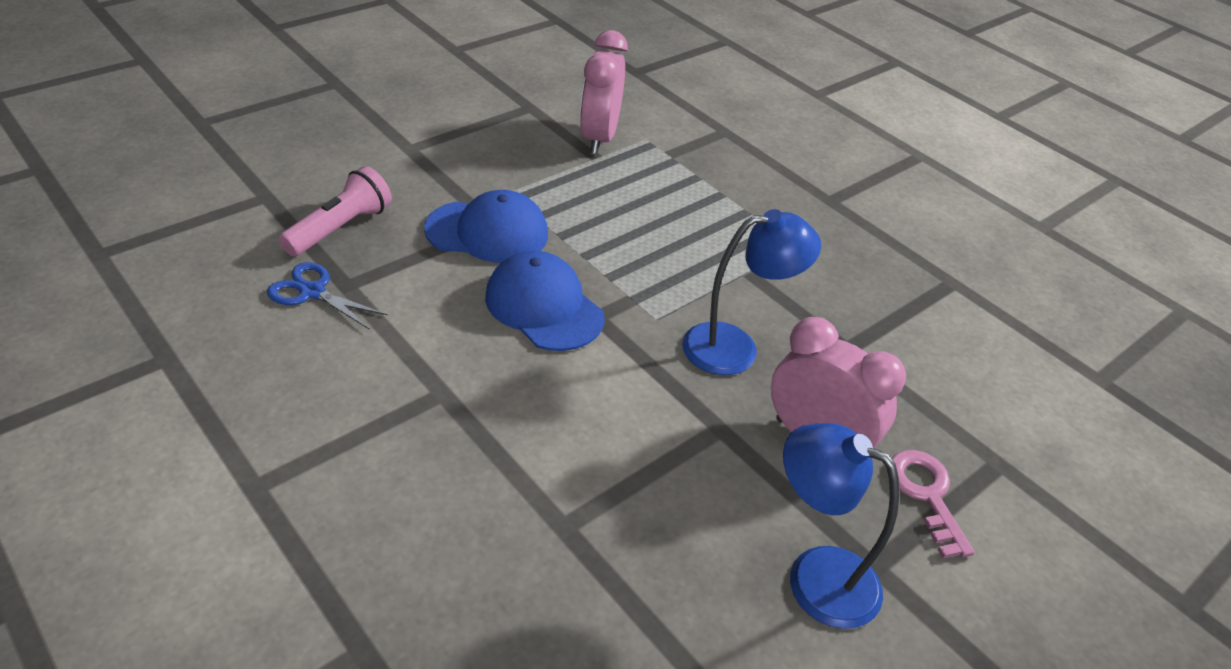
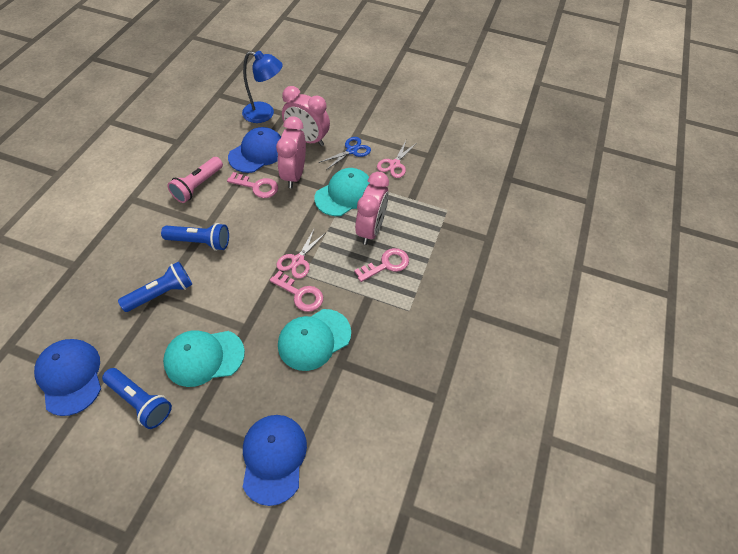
blue cap: 2 -> 3
blue flashlight: 0 -> 3
blue lamp: 2 -> 1
pink clock: 2 -> 3
pink key: 1 -> 3
pink scissors: 0 -> 2
turquoise cap: 0 -> 3

